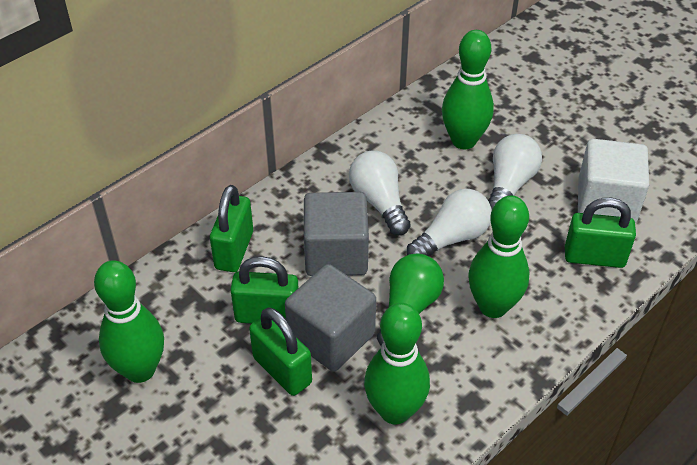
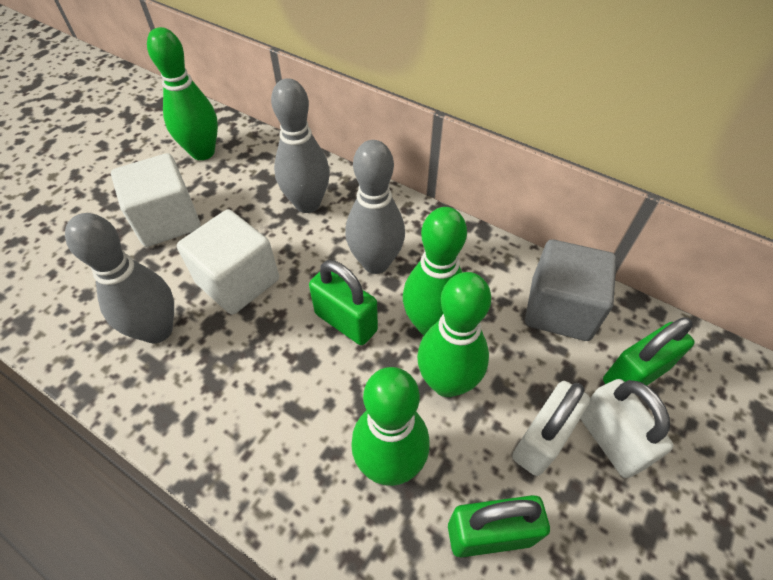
green light bulb: 1 -> 0
green padlock: 4 -> 3
grey bowling pin: 0 -> 3
grey cube: 2 -> 1
white cube: 1 -> 2
white light bulb: 3 -> 0
white padlock: 0 -> 2

